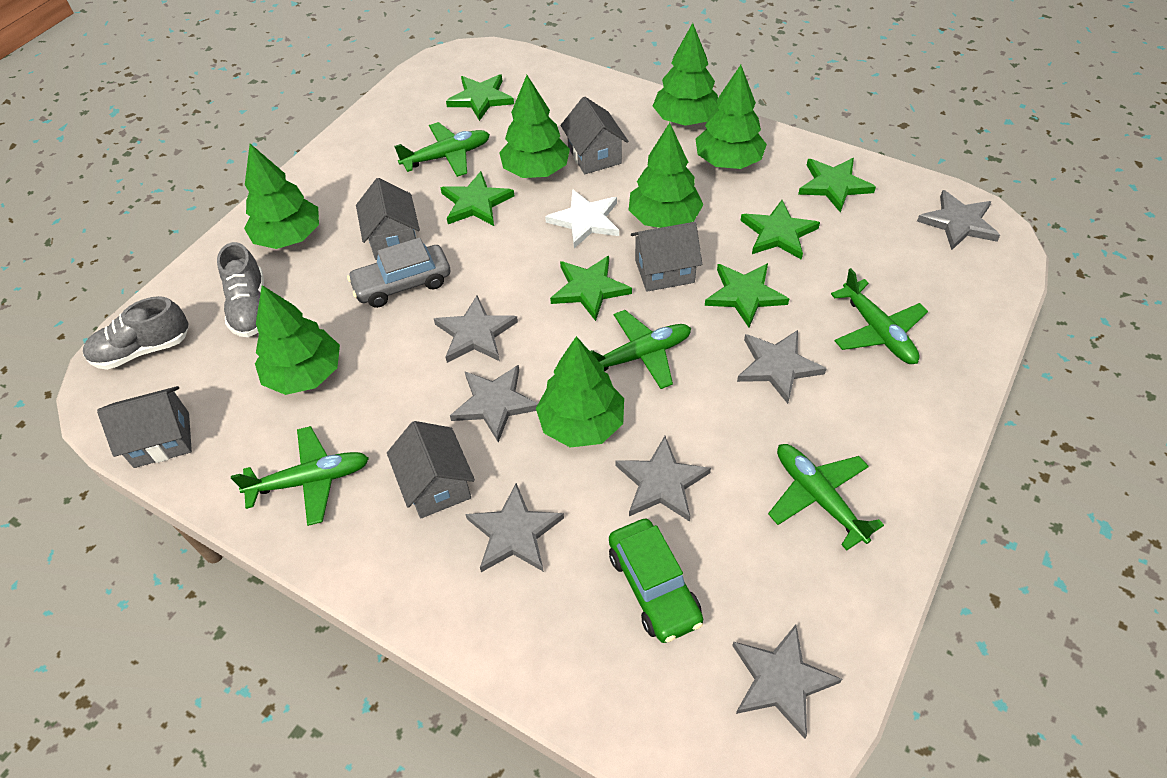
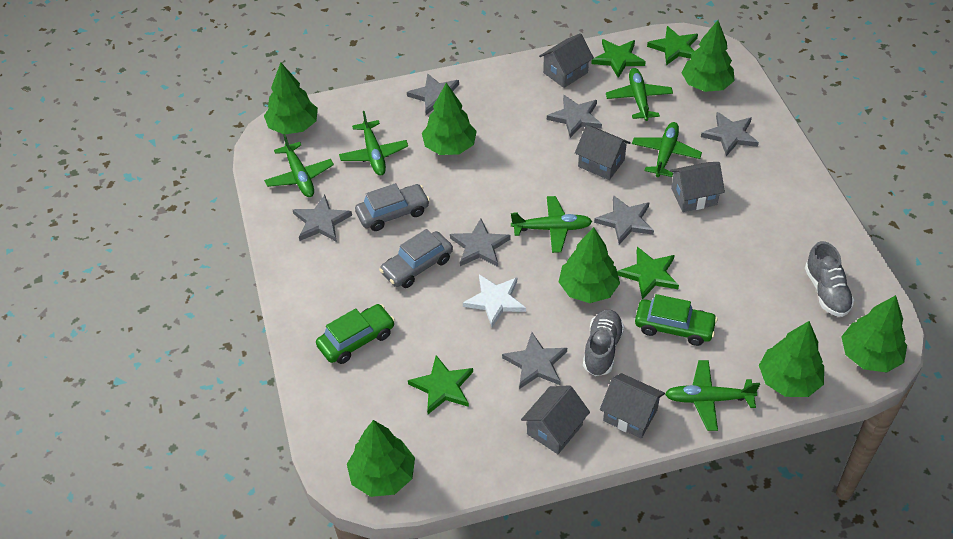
green car: 1 -> 2
green plane: 5 -> 6
green star: 6 -> 4
grey car: 1 -> 2

